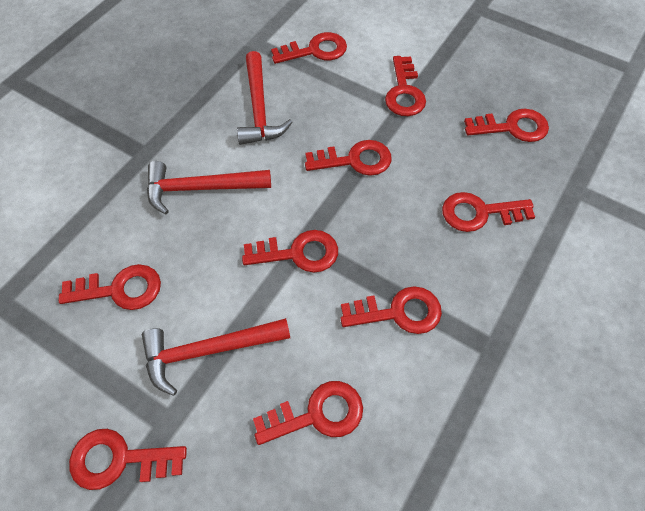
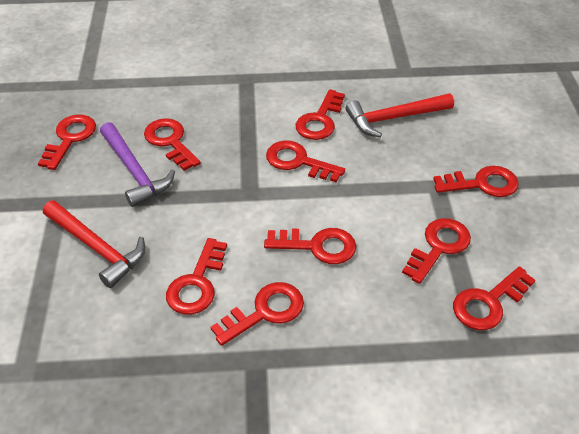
purple hammer: 0 -> 1
red hammer: 3 -> 2

